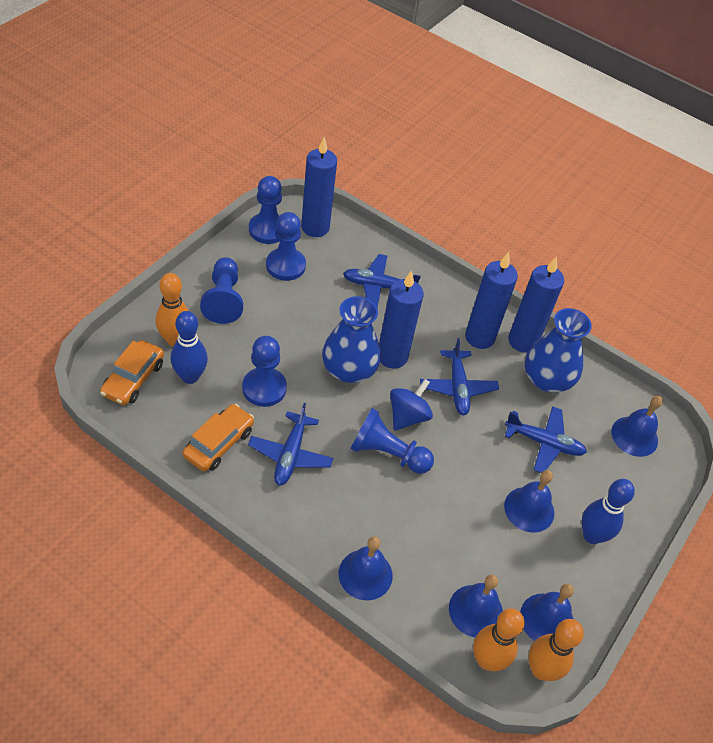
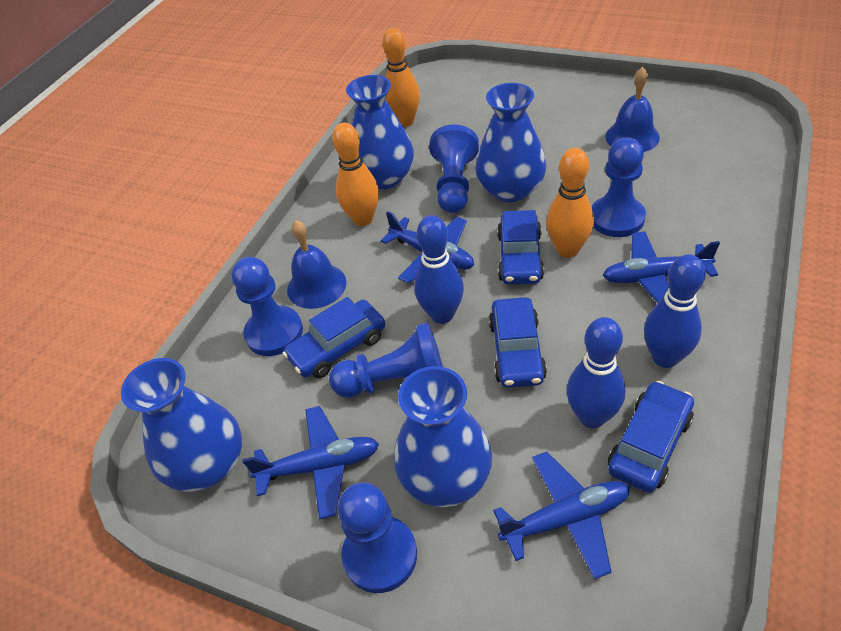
blue bell: 5 -> 2
blue bowling pin: 2 -> 3
blue candle: 4 -> 0
blue car: 0 -> 4
blue spinning top: 1 -> 0
blue vase: 2 -> 4
orange car: 2 -> 0

